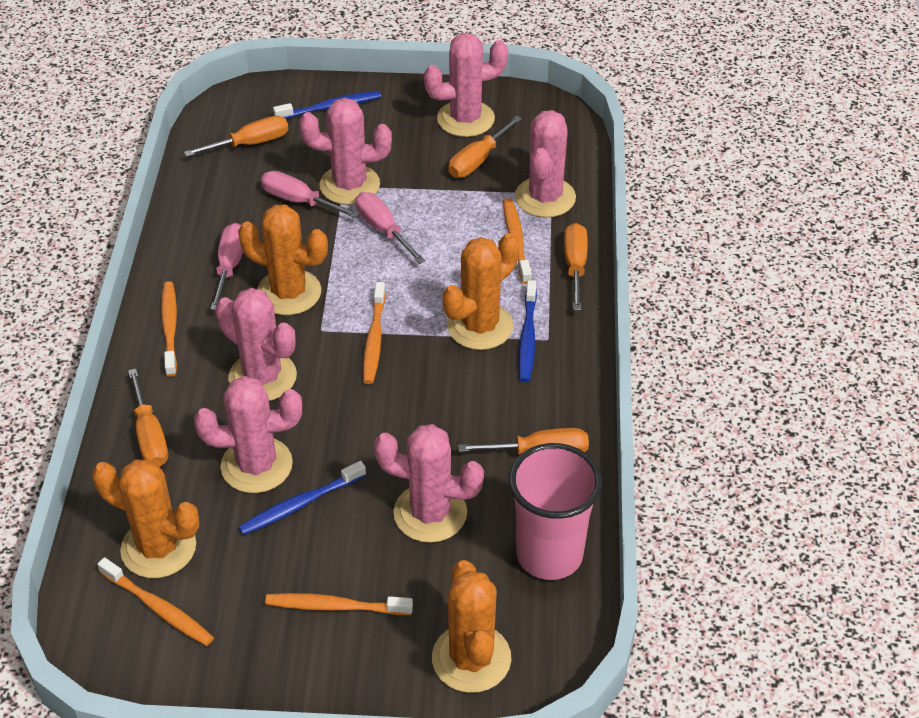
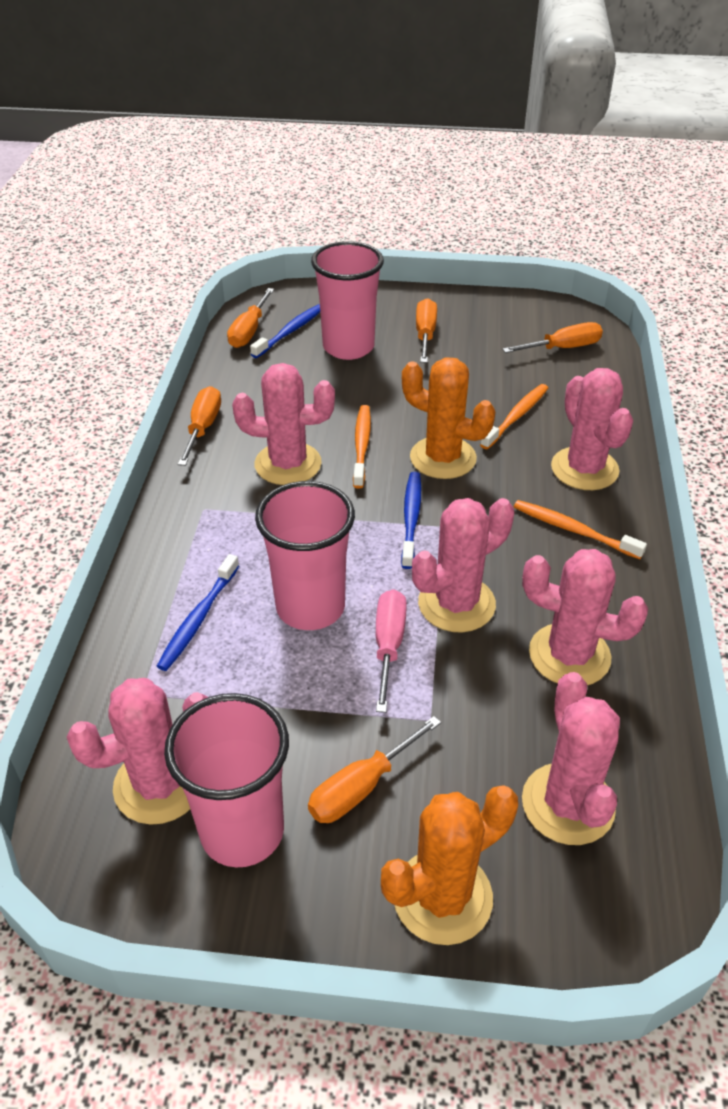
orange cactus: 4 -> 2
orange toothbrush: 5 -> 3
pink cup: 1 -> 3
pink screwdriver: 3 -> 1

